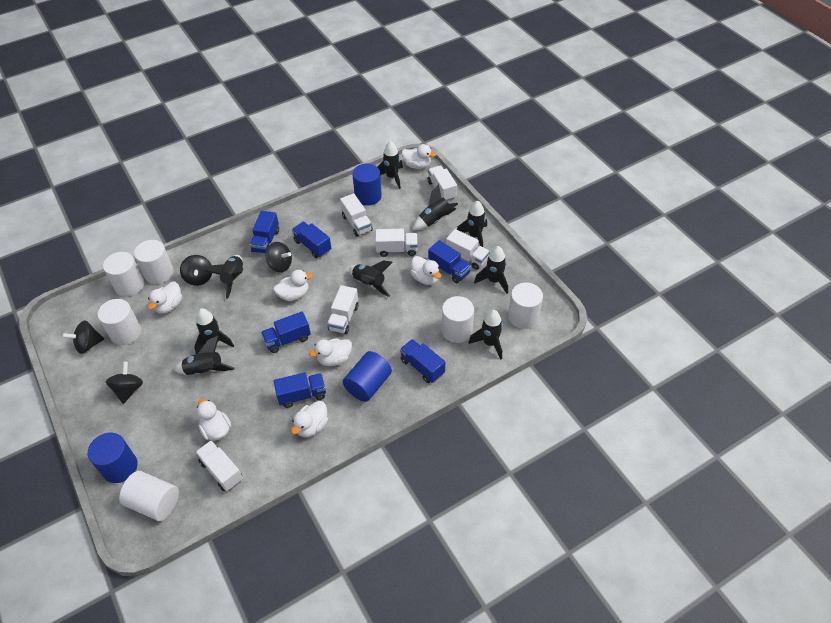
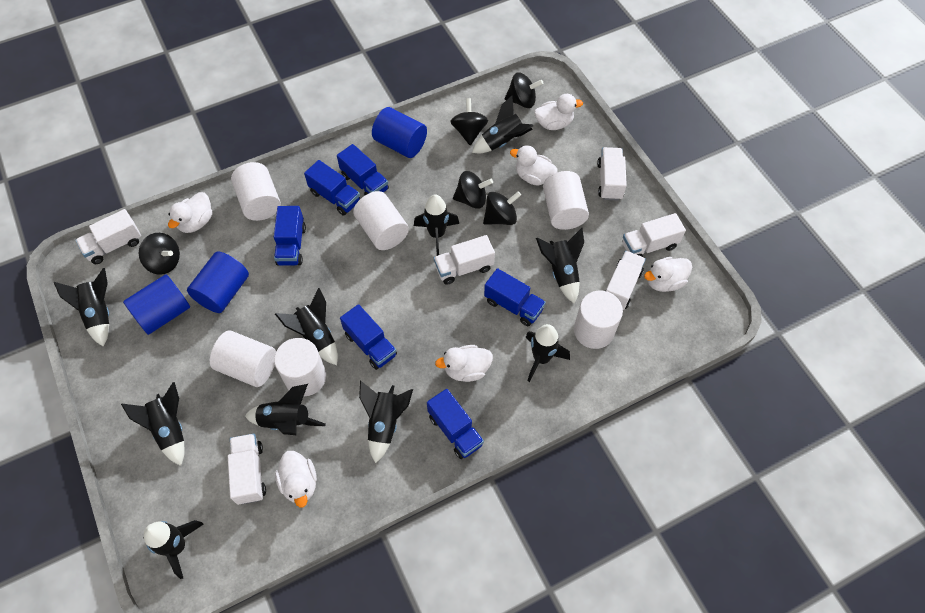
black rocket: 9 -> 10
black spinning top: 4 -> 5
white duck: 7 -> 6

